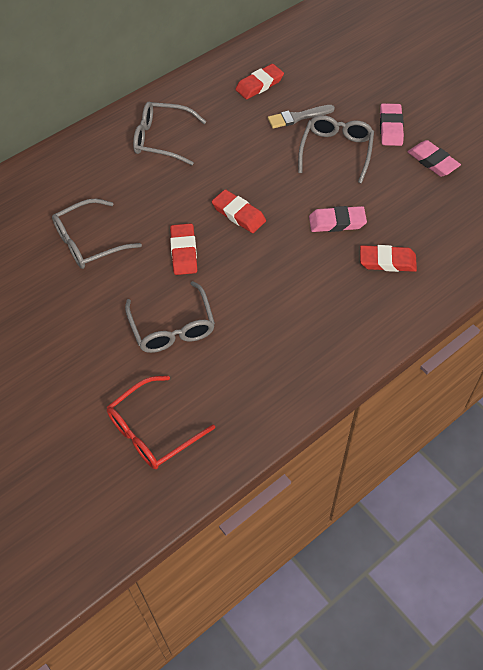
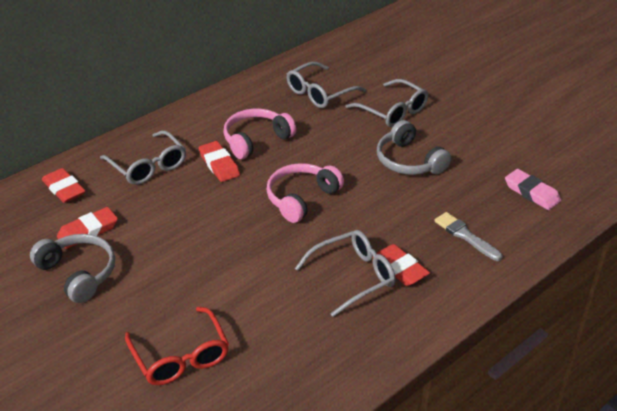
grey headphones: 0 -> 2
pink eraser: 3 -> 1
pink headphones: 0 -> 2

